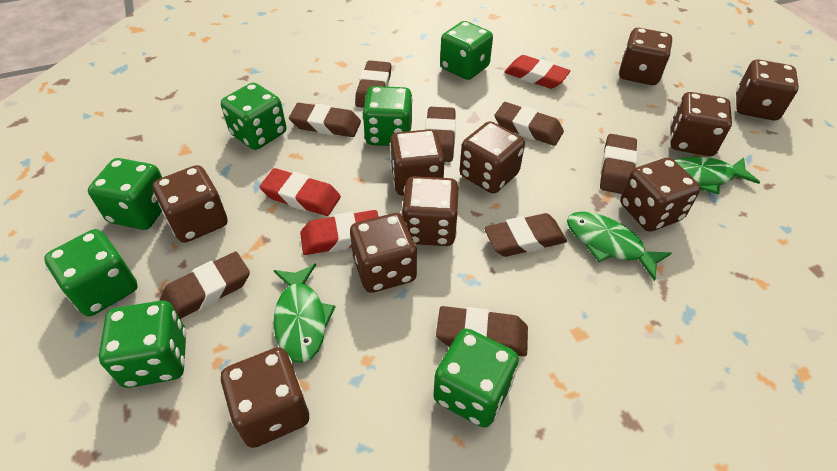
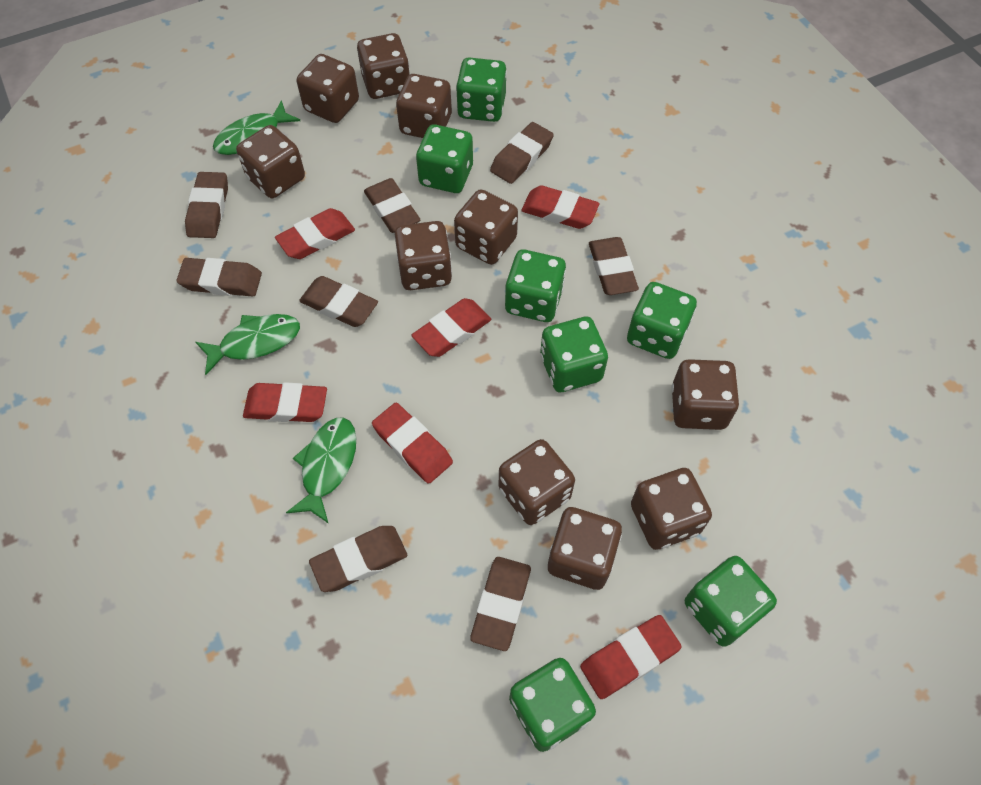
red eraser: 3 -> 6

